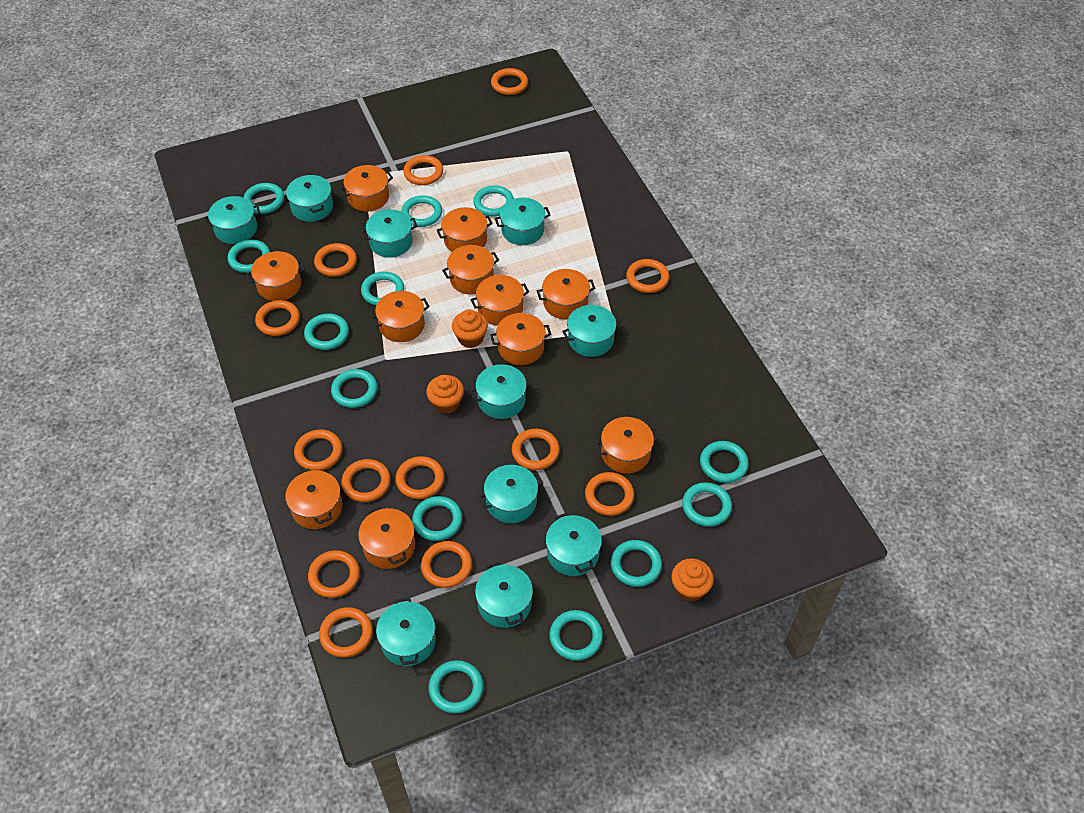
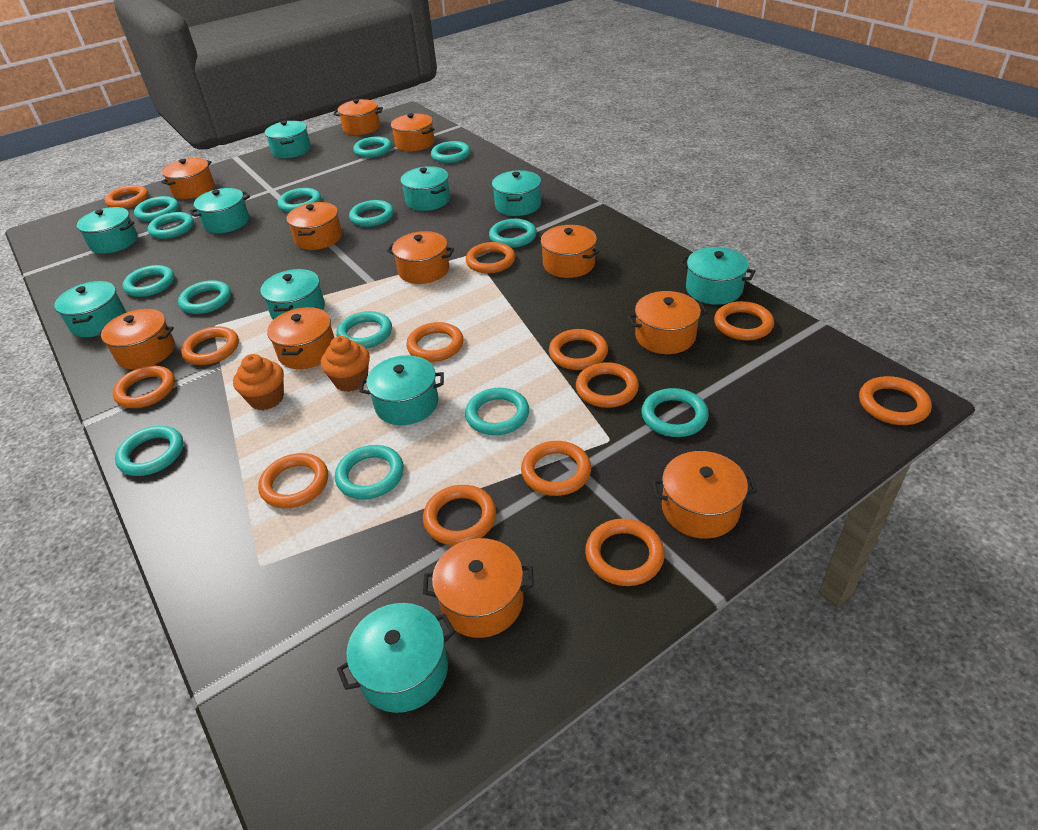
orange cupcake: 3 -> 2
turquoise ring: 13 -> 14

